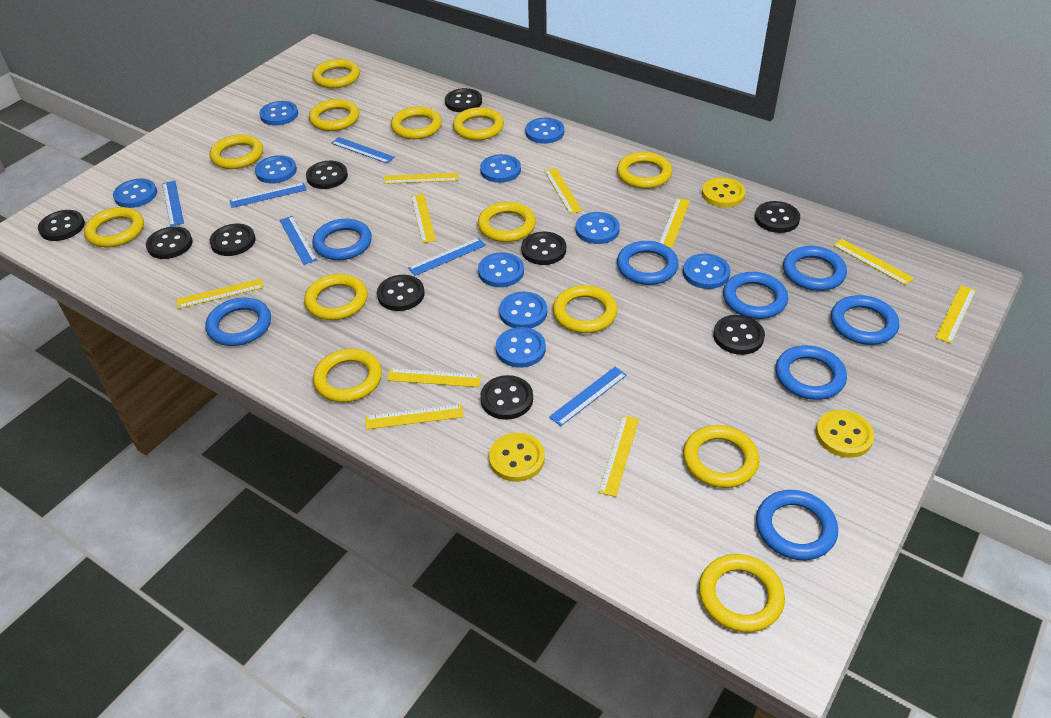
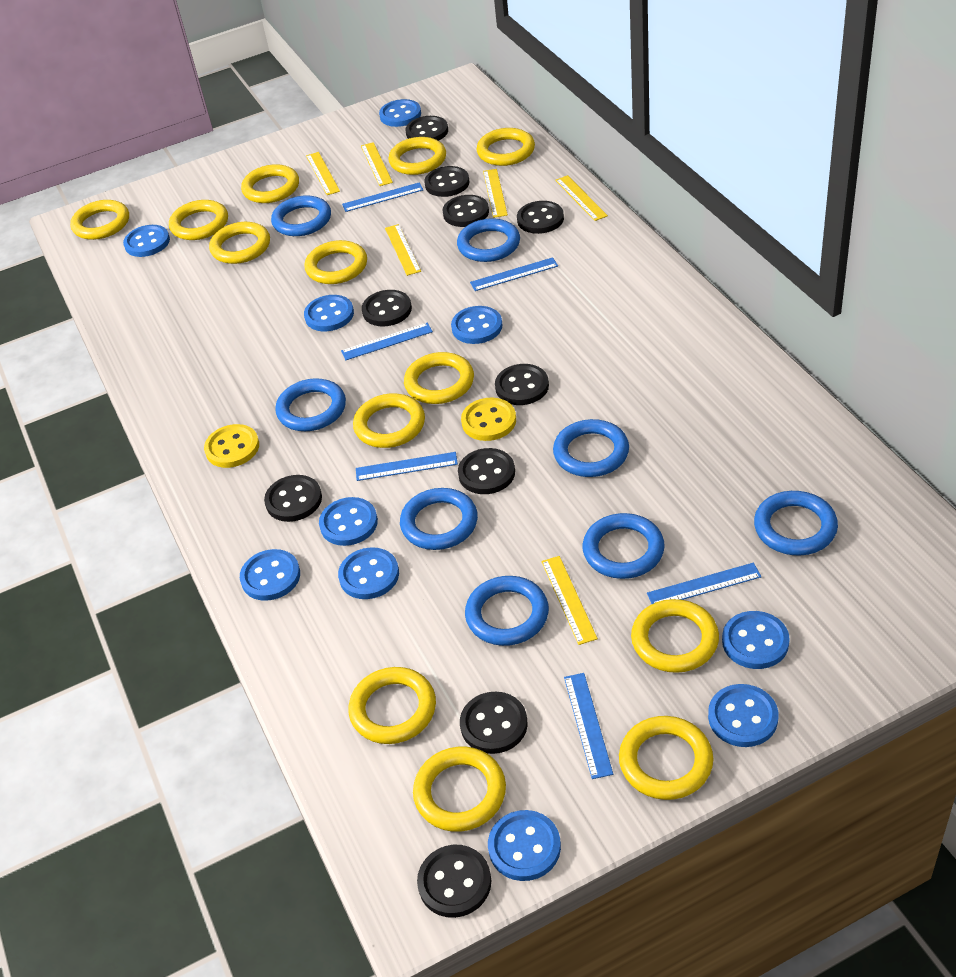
yellow button: 3 -> 2
yellow ruler: 10 -> 6

